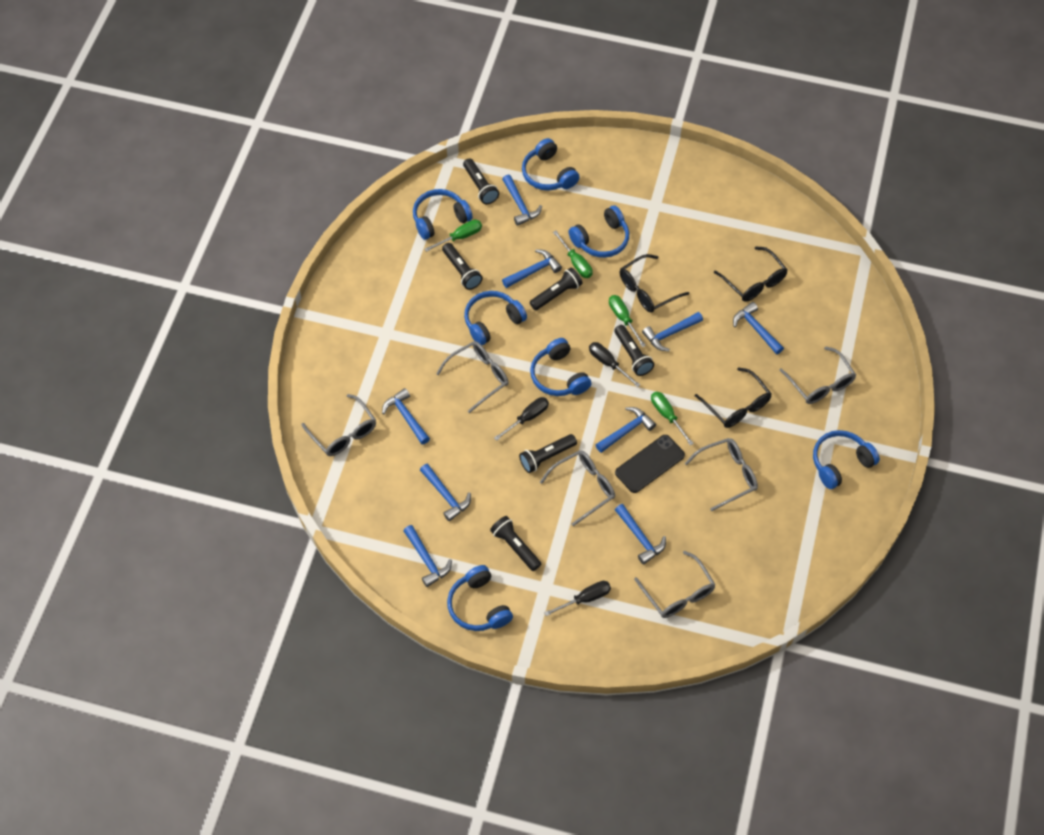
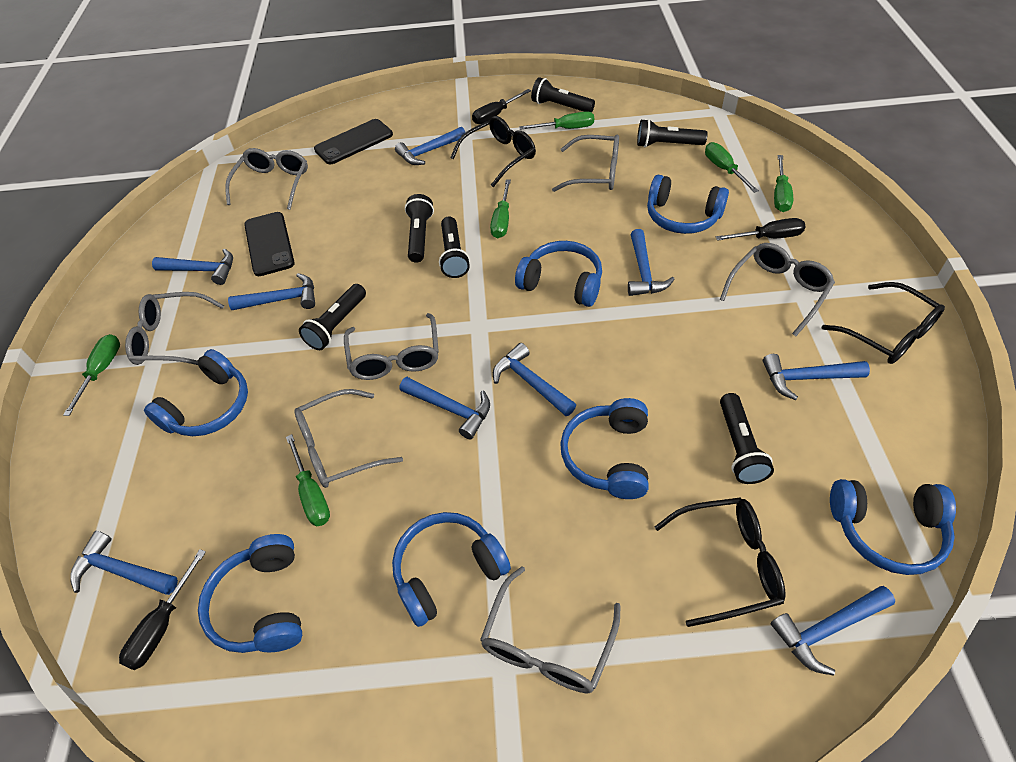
black phone: 1 -> 2
green screwdriver: 4 -> 6
grey glasses: 6 -> 7

